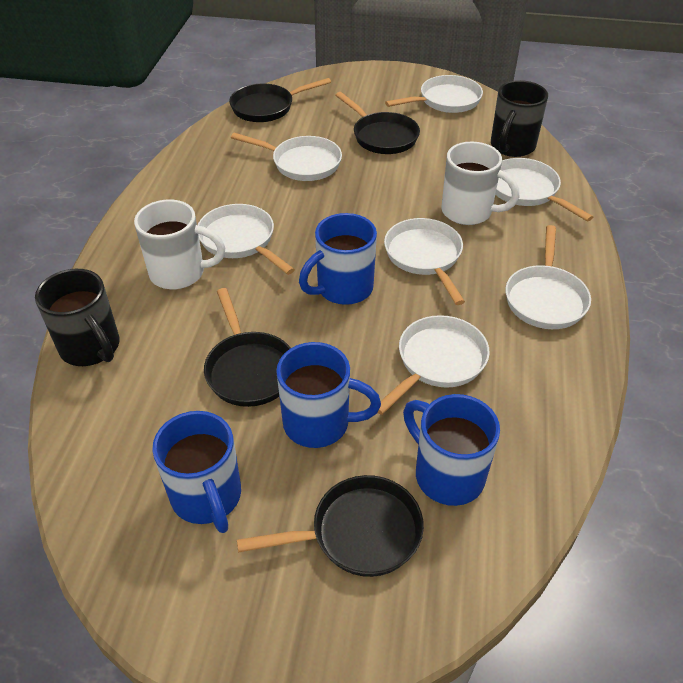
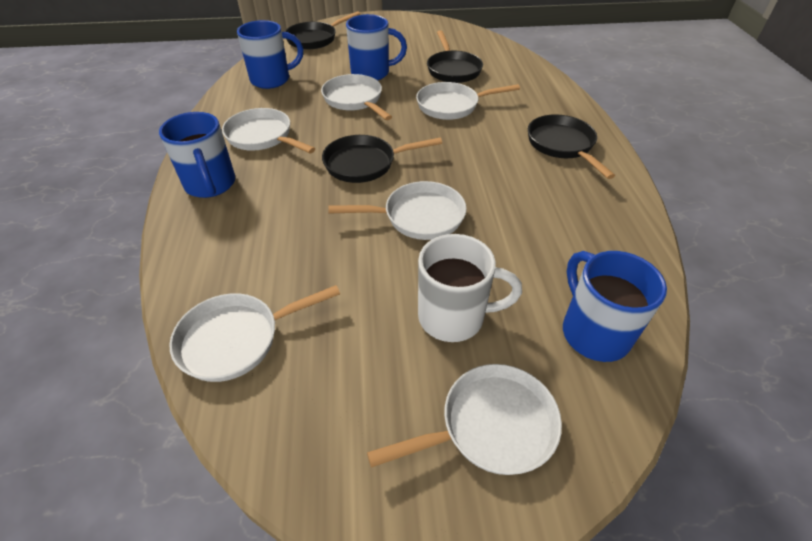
black mug: 2 -> 0
white mug: 2 -> 1
white pan: 7 -> 6

